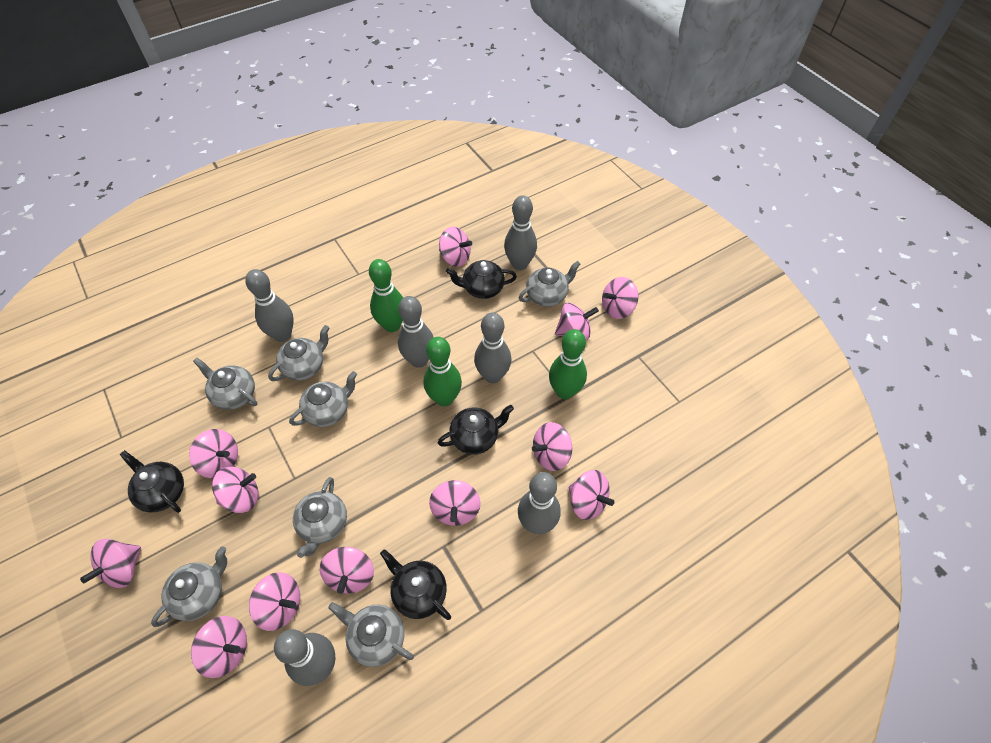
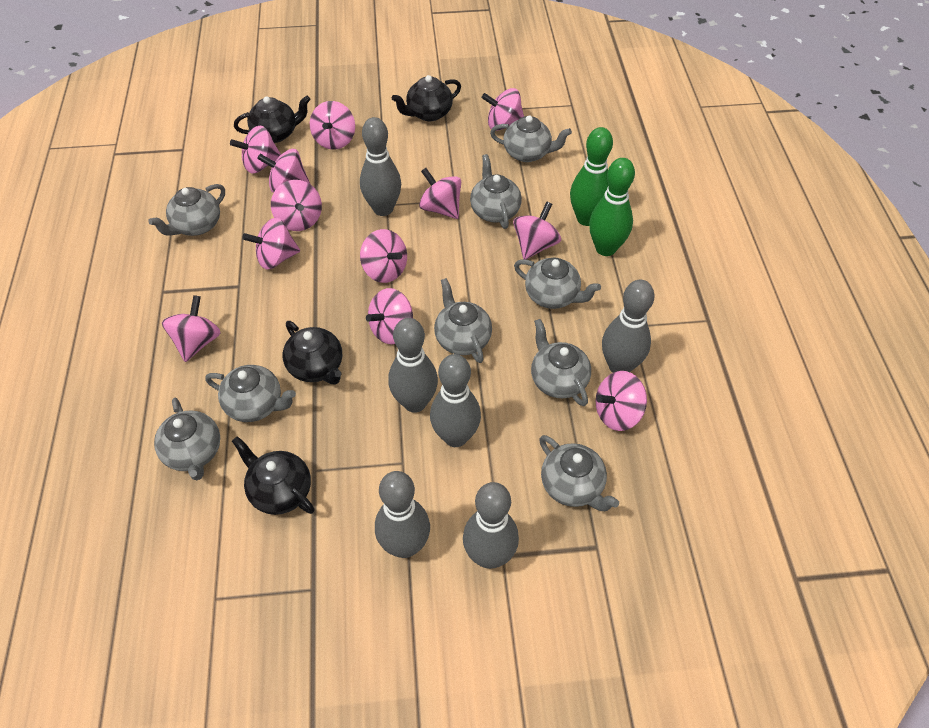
green bowling pin: 3 -> 2
grey teapot: 7 -> 9

